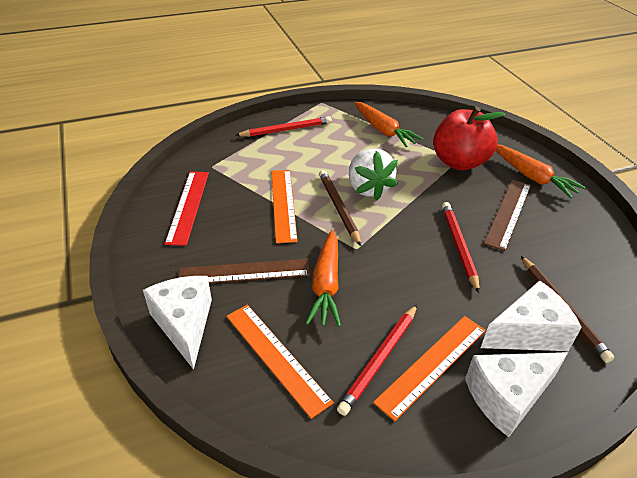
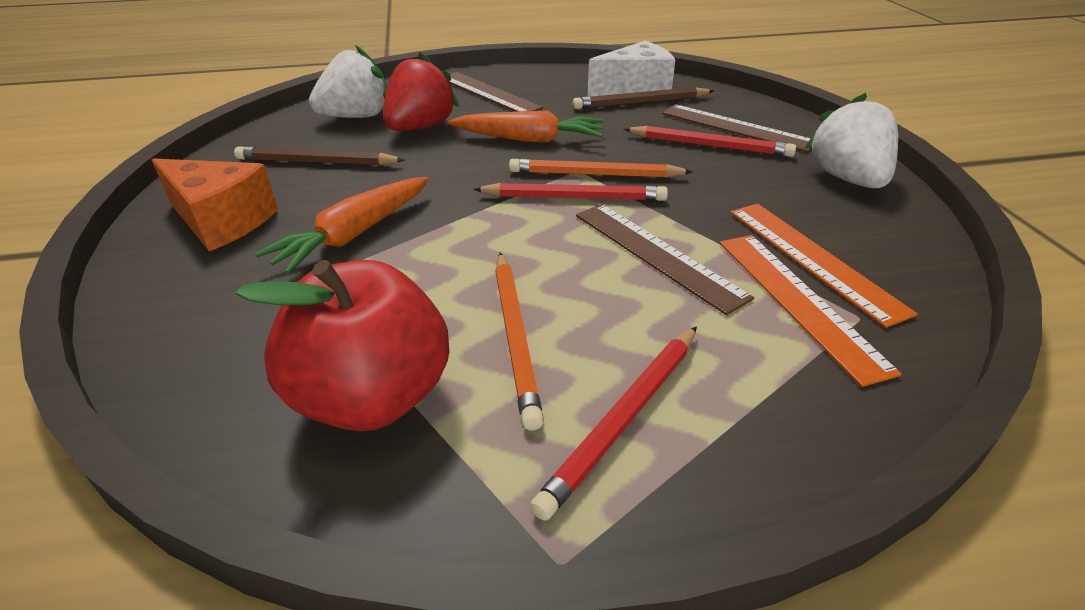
brown ruler: 2 -> 3
orange carrot: 3 -> 2
orange cheese: 0 -> 1
orange pencil: 0 -> 2
orange ruler: 3 -> 2
red ruler: 1 -> 0
red strawberry: 0 -> 1
white cheese: 3 -> 1
white strawberry: 1 -> 2

